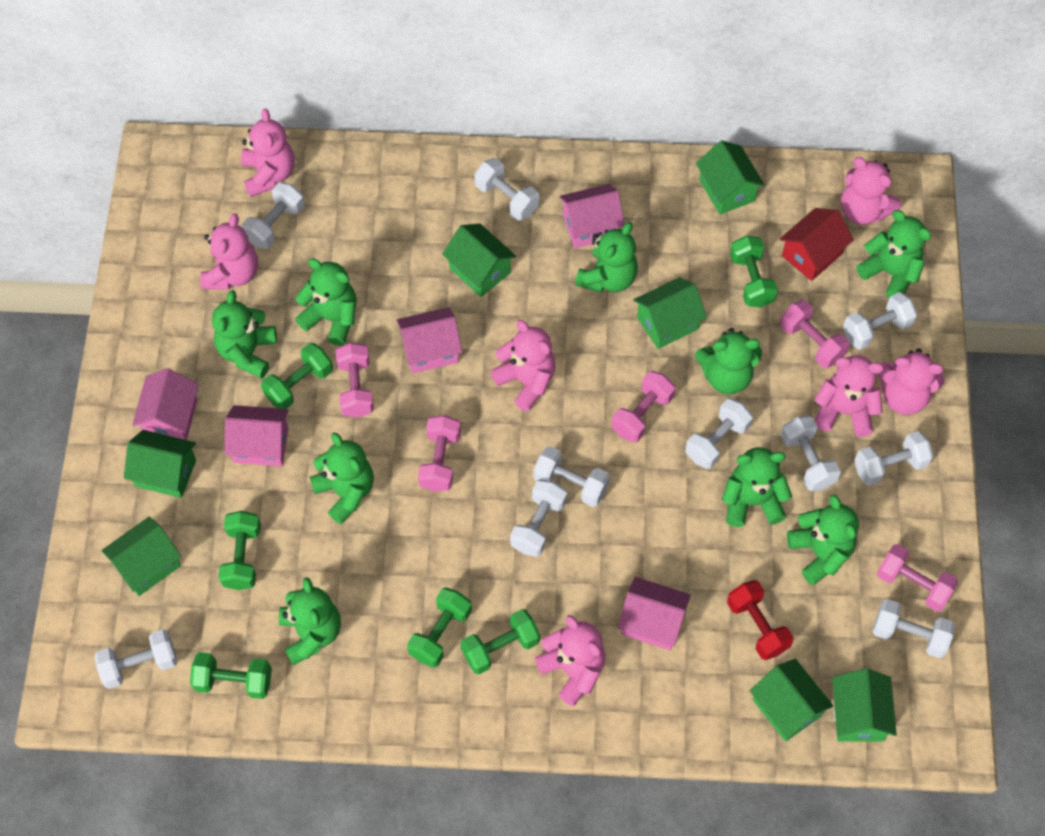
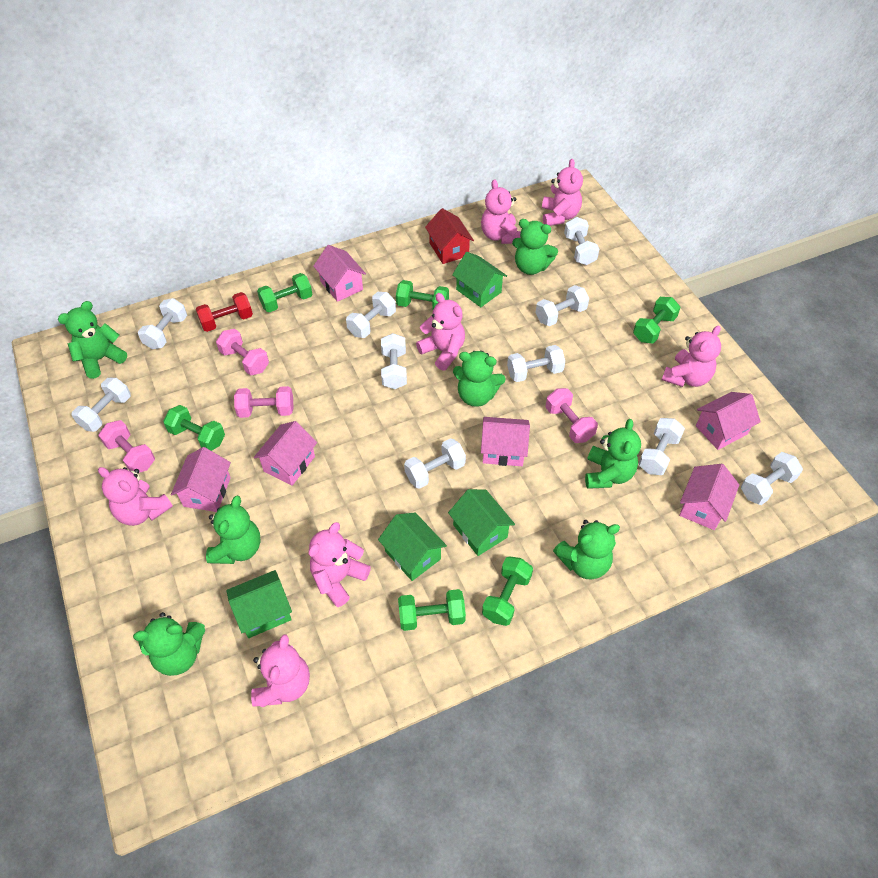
green house: 7 -> 4
green teddy bear: 9 -> 7
pink dumbbell: 5 -> 4
pink house: 5 -> 6

